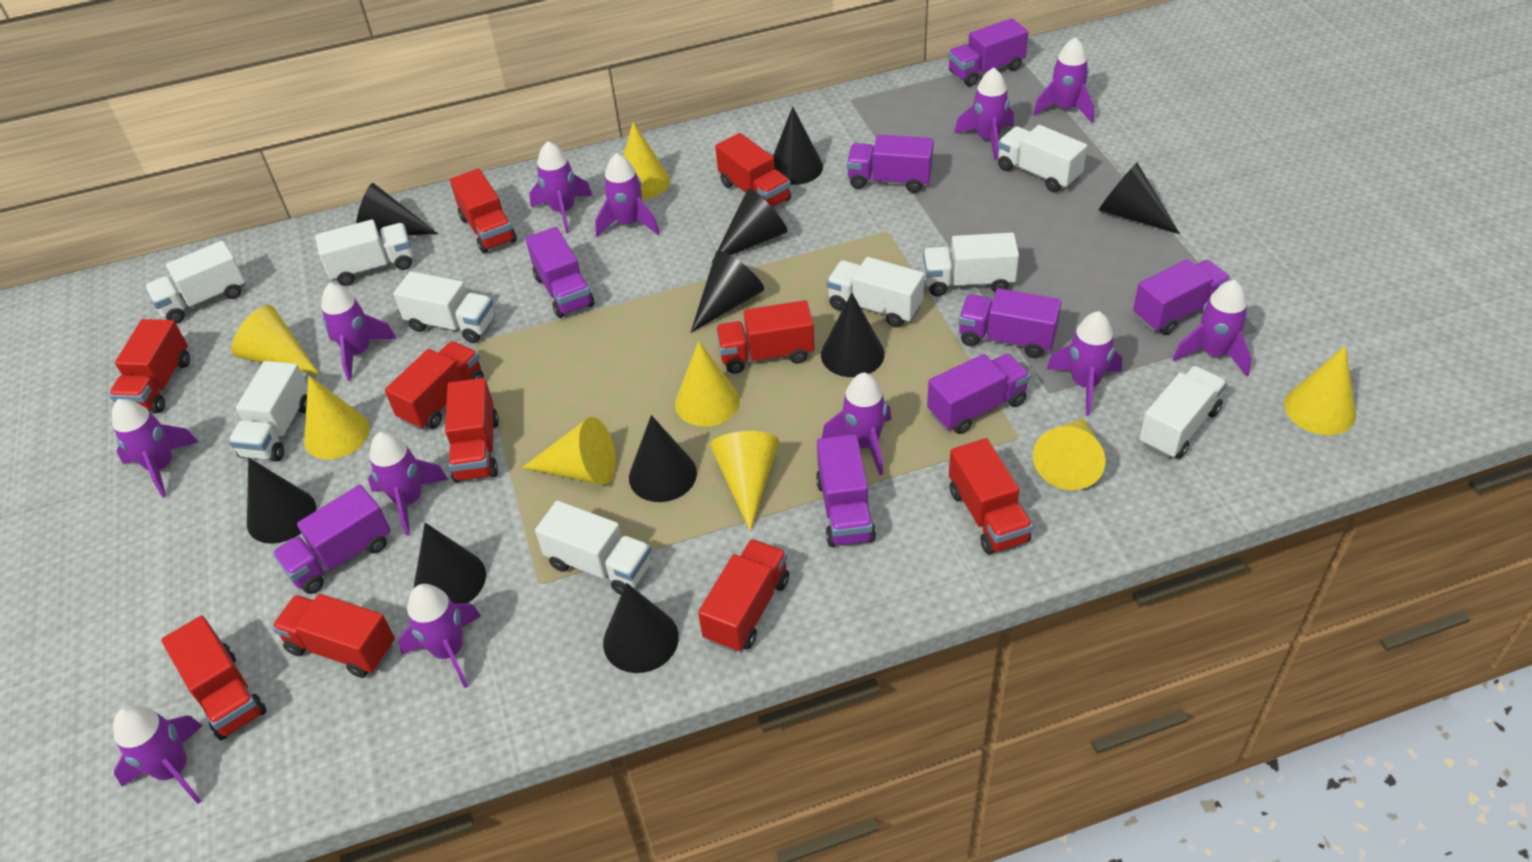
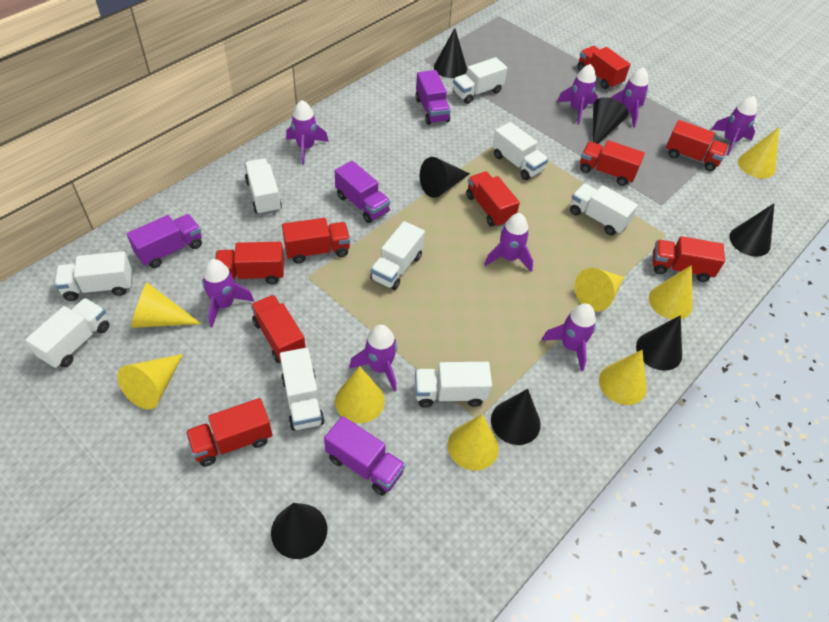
black cone: 10 -> 7
purple rocket: 12 -> 8
purple truck: 8 -> 4
red truck: 10 -> 9

